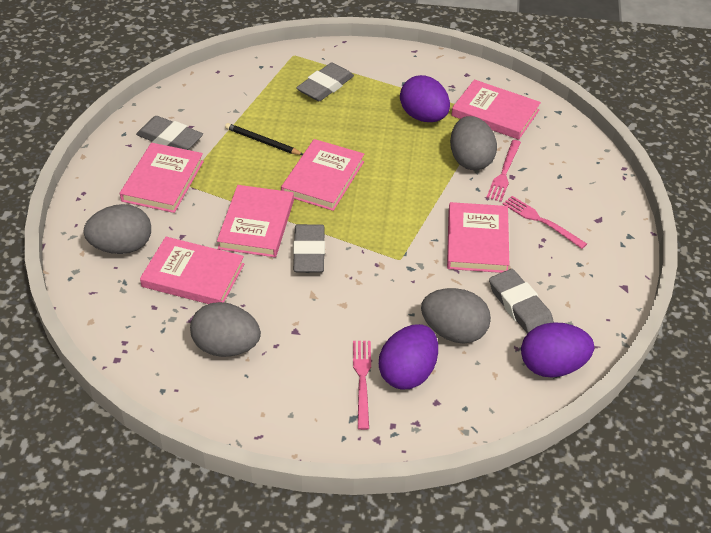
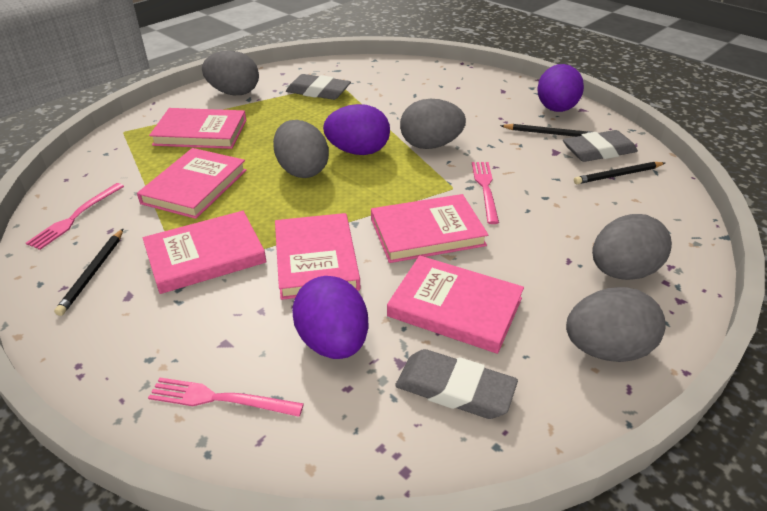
black pencil: 1 -> 3
grey egg: 4 -> 5
grey eraser: 4 -> 3

